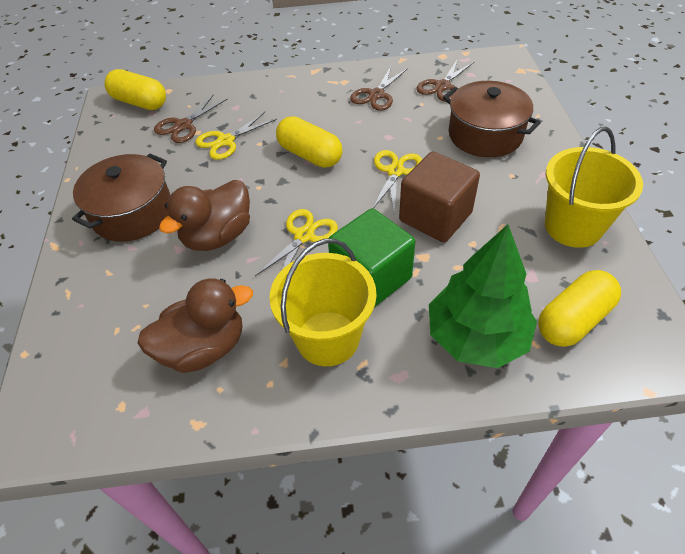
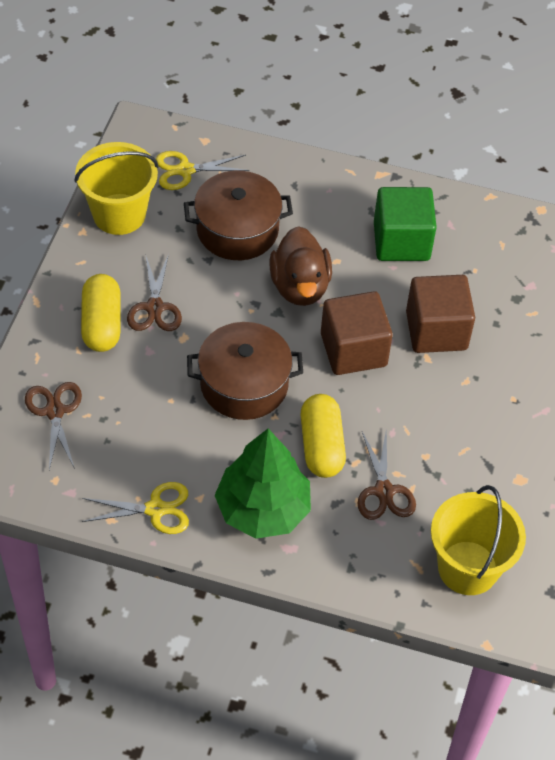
brown cube: 1 -> 2
brown duck: 2 -> 1
yellow capsule: 3 -> 2
yellow scissors: 3 -> 2

